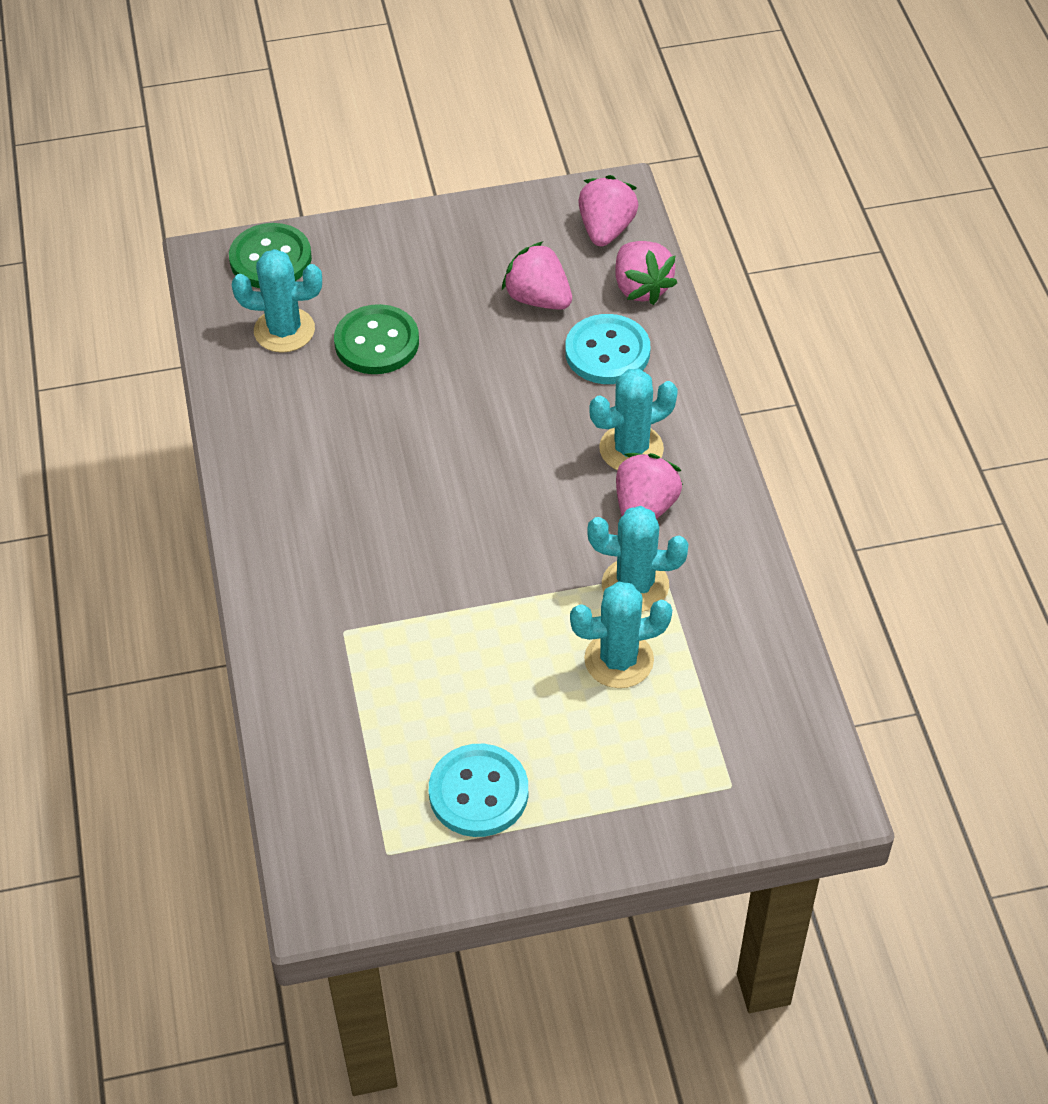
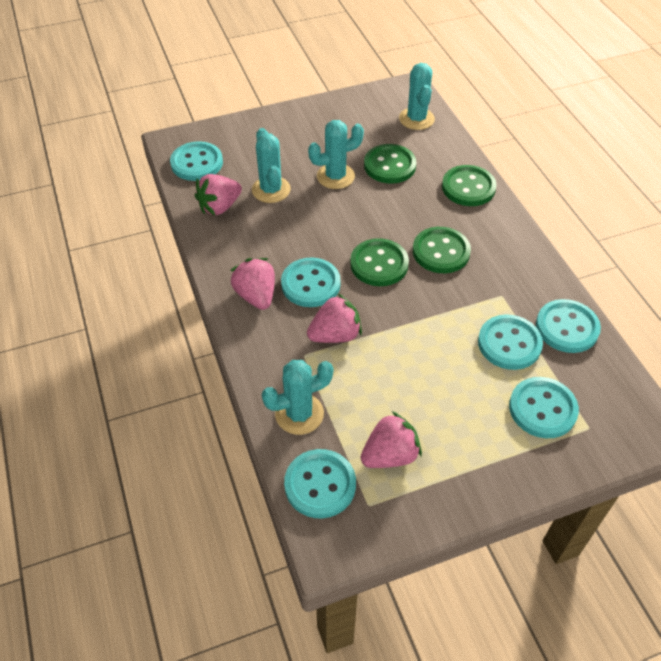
green button: 2 -> 4
turquoise button: 2 -> 6

